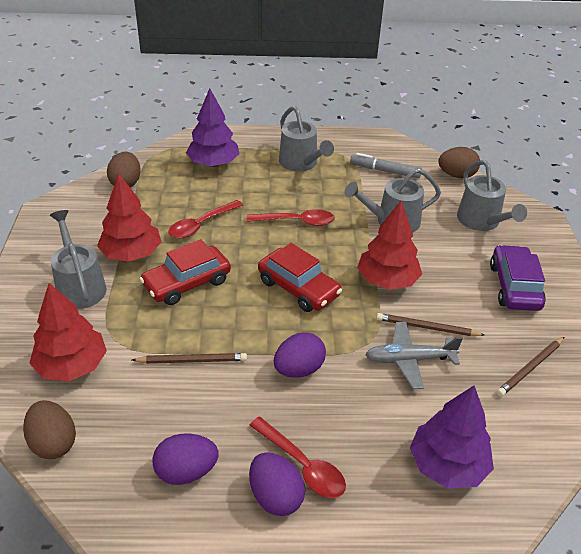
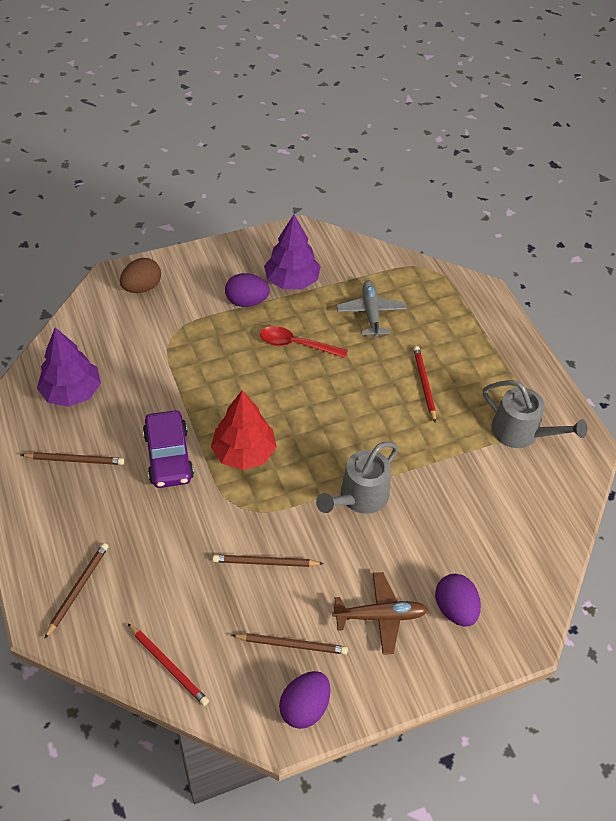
brown egg: 3 -> 1
brown pencil: 3 -> 4
brown plane: 0 -> 1
grey marker: 1 -> 0
grey watering can: 4 -> 2
red car: 2 -> 0
red pencil: 0 -> 2
red spoon: 3 -> 1
red tree: 3 -> 1

